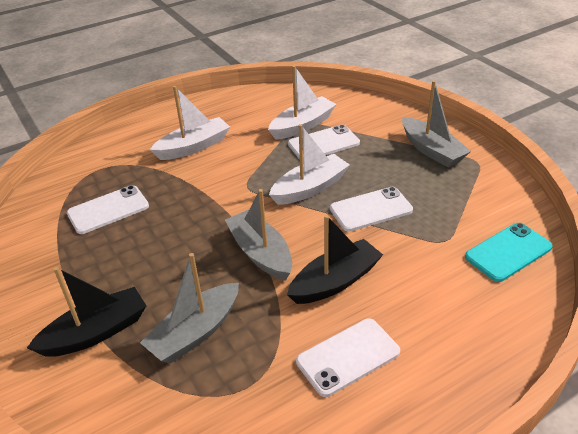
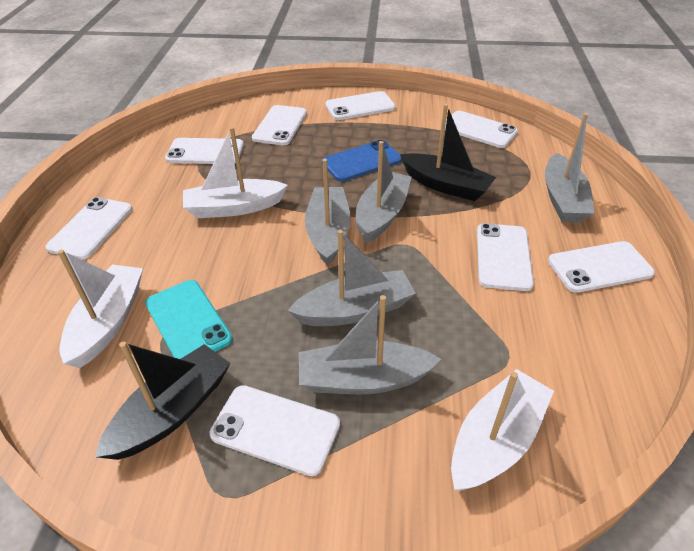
blue phone: 0 -> 1
grey boat: 3 -> 5
white phone: 4 -> 8

